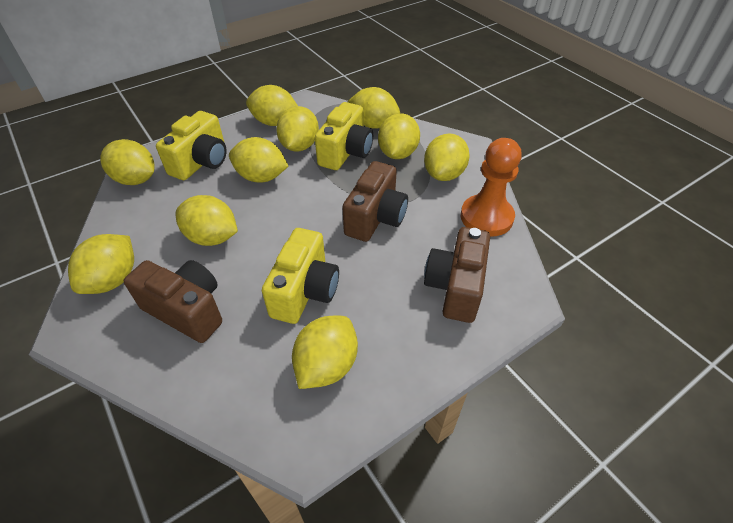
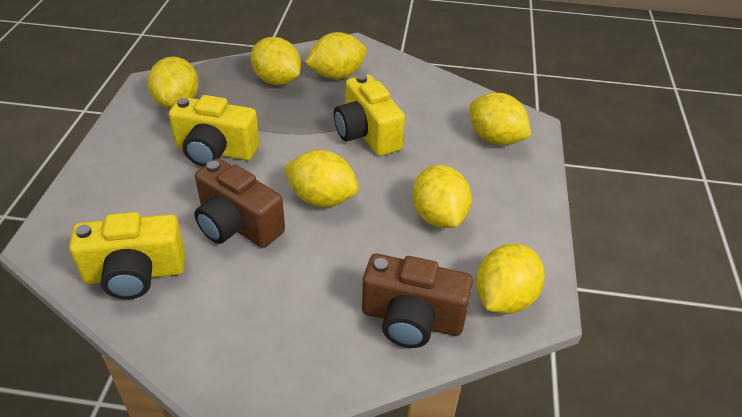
brown camera: 3 -> 2
orange pawn: 1 -> 0
yellow lemon: 10 -> 7

